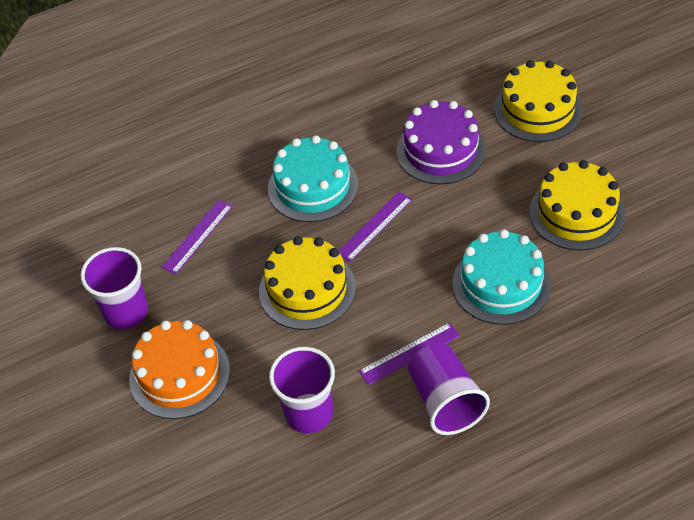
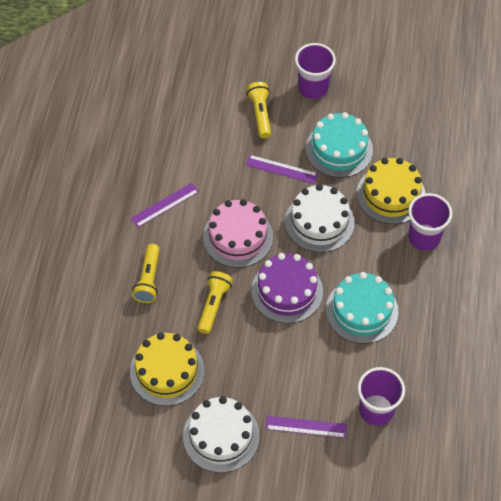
orange cake: 1 -> 0
pink cake: 0 -> 1
white cake: 0 -> 2
yellow cake: 3 -> 2
yellow flashlight: 0 -> 3

